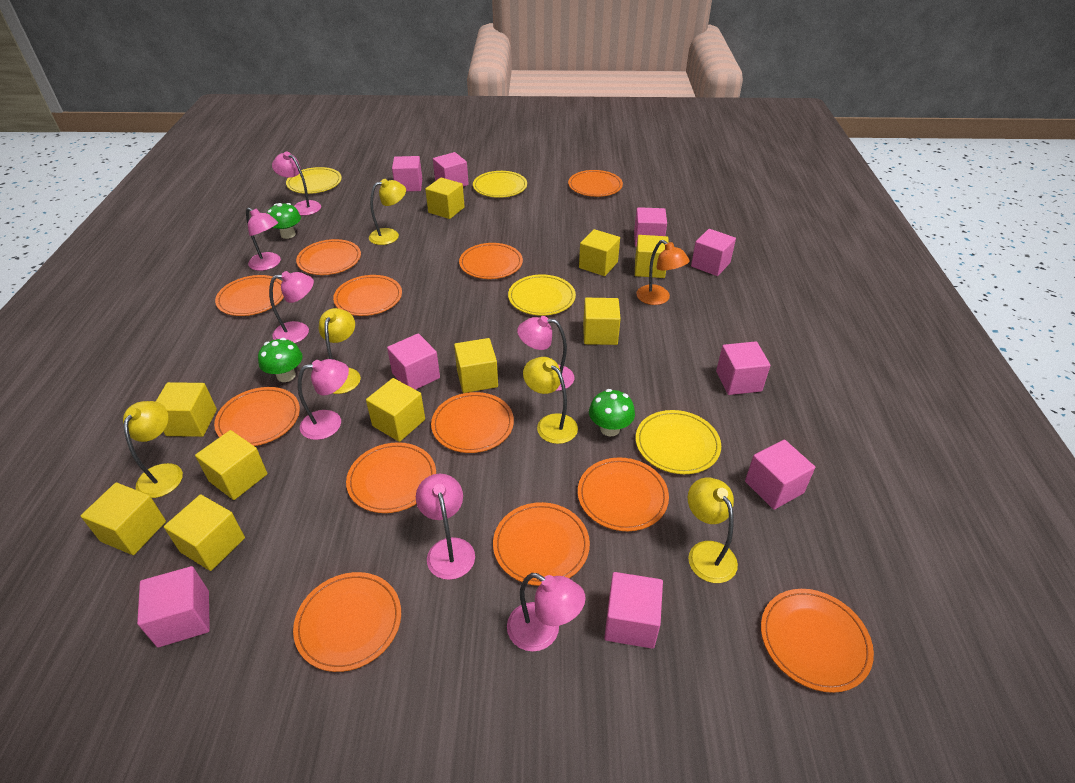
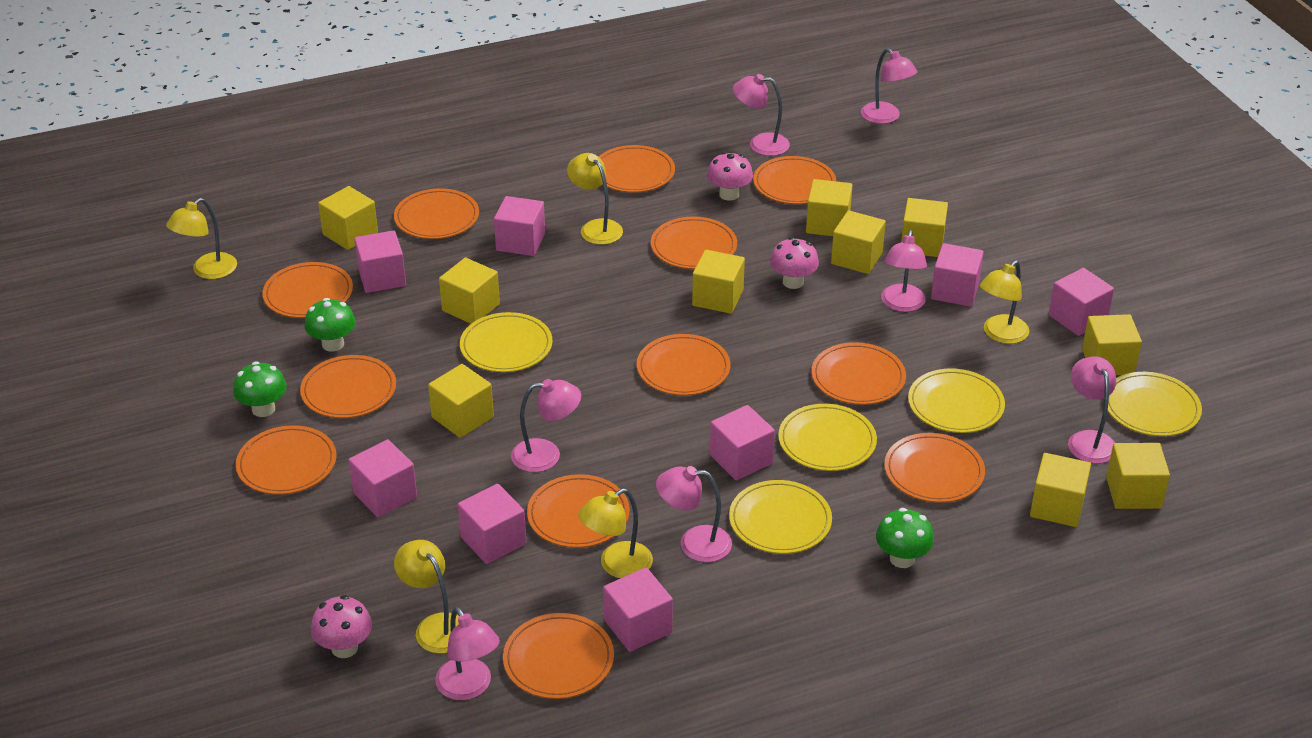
orange lamp: 1 -> 0
pink cube: 9 -> 8
pink mushroom: 0 -> 3
yellow plate: 4 -> 5

